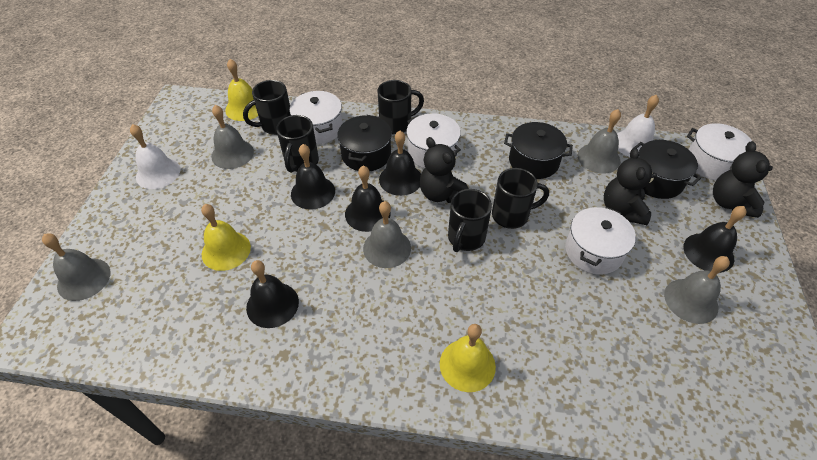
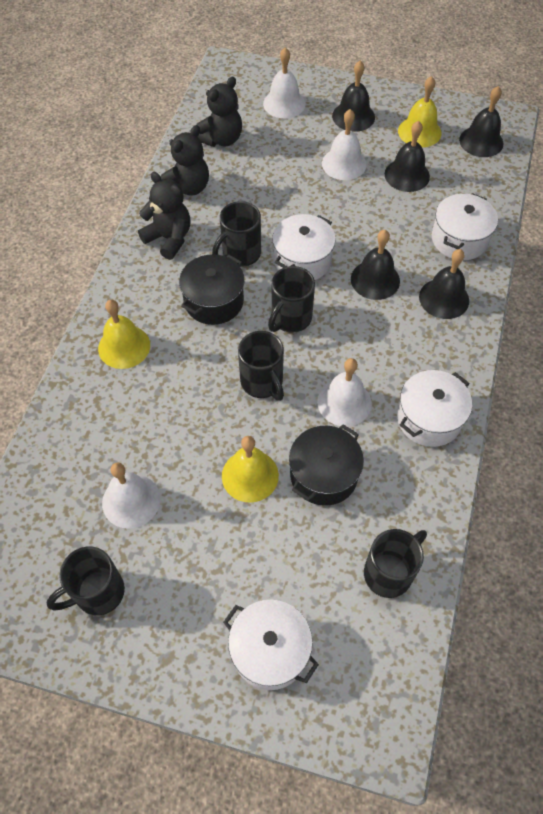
black pot: 3 -> 2
grey bell: 5 -> 0
white bell: 2 -> 4

